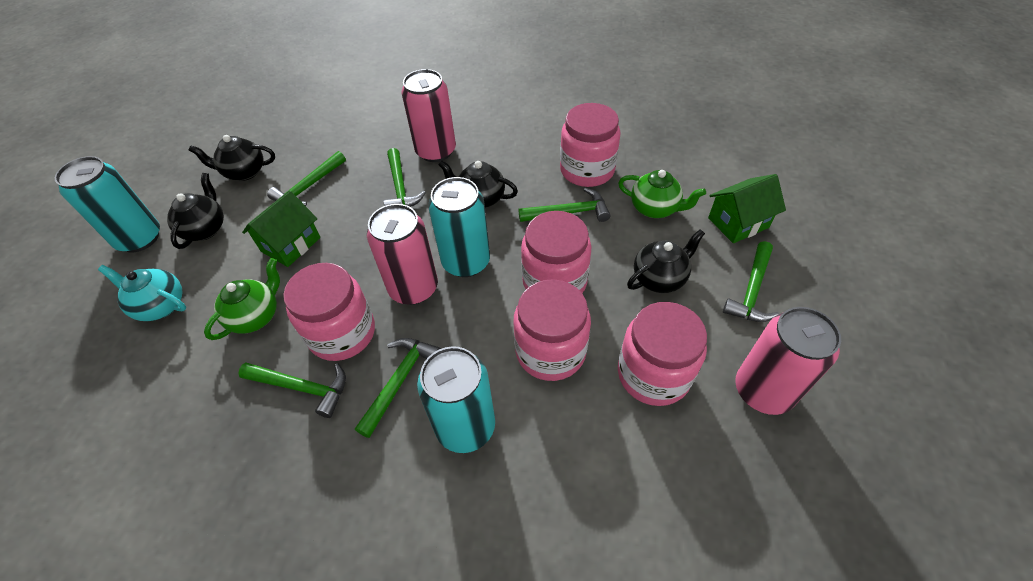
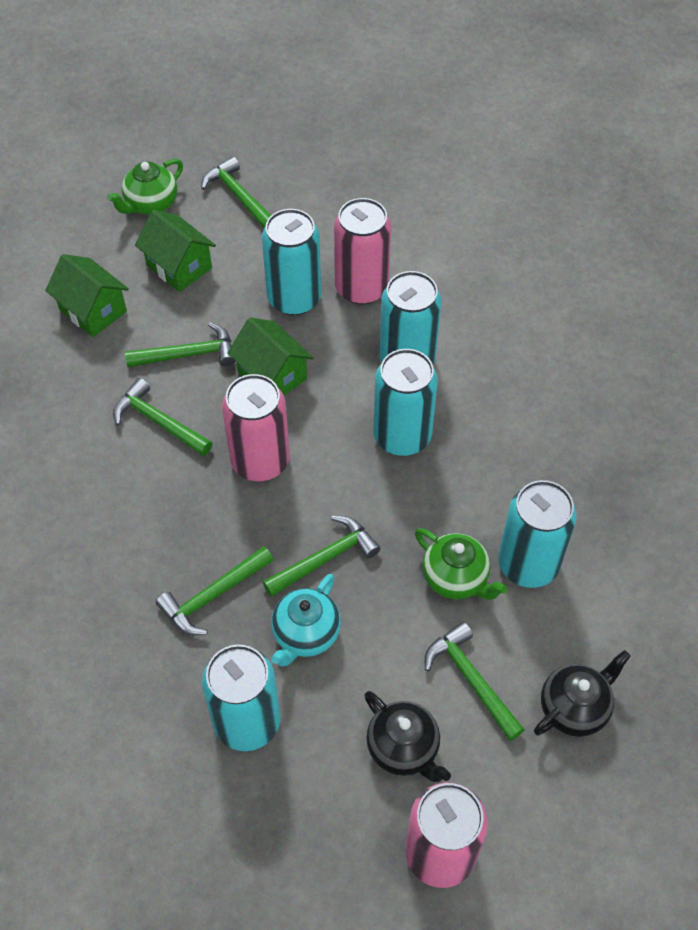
black teapot: 4 -> 2
green house: 2 -> 3
pink jar: 5 -> 0
turquoise can: 3 -> 5

